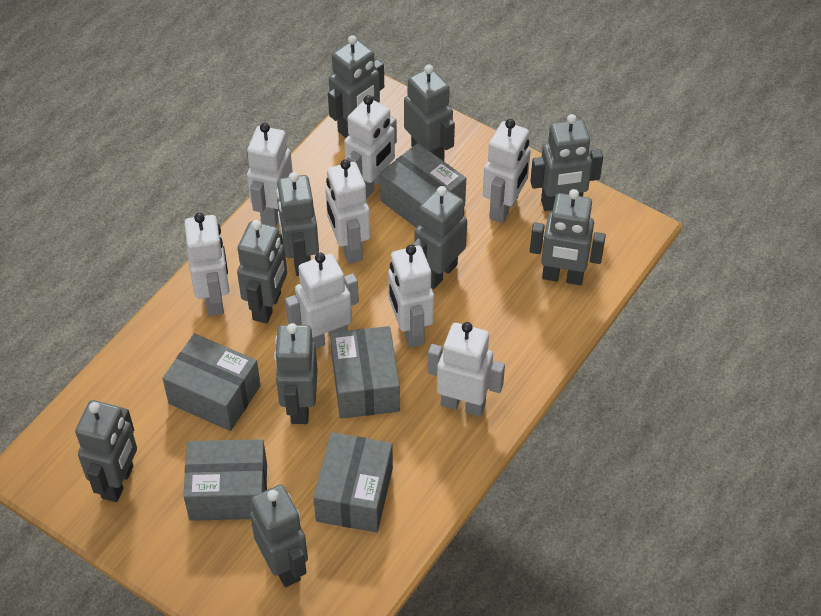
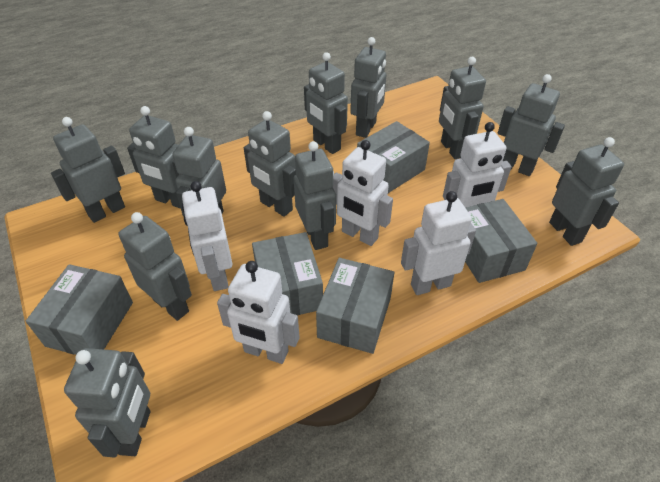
grey robot: 10 -> 12
white robot: 8 -> 5

